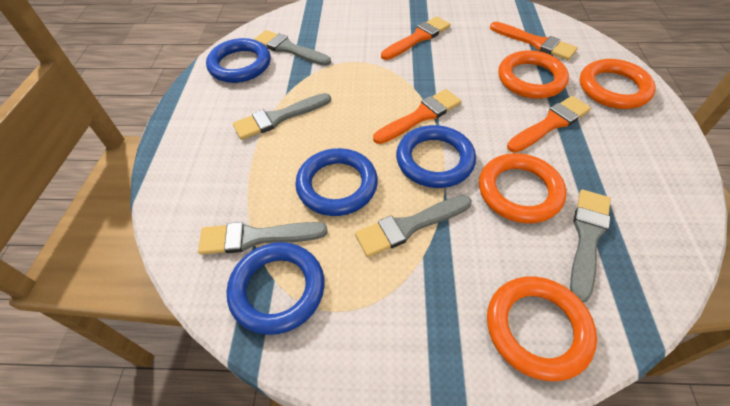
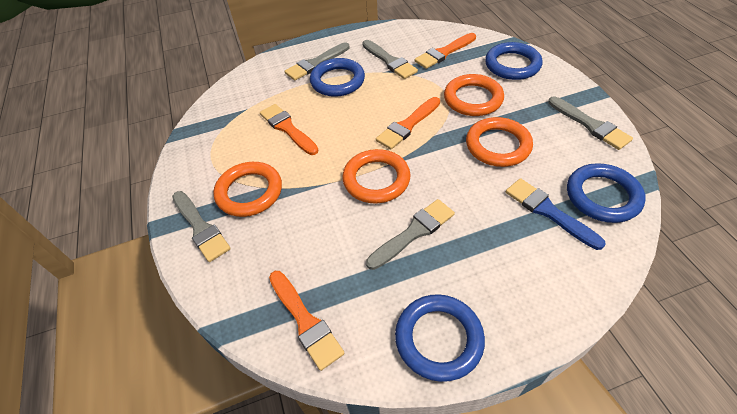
blue brush: 0 -> 1

